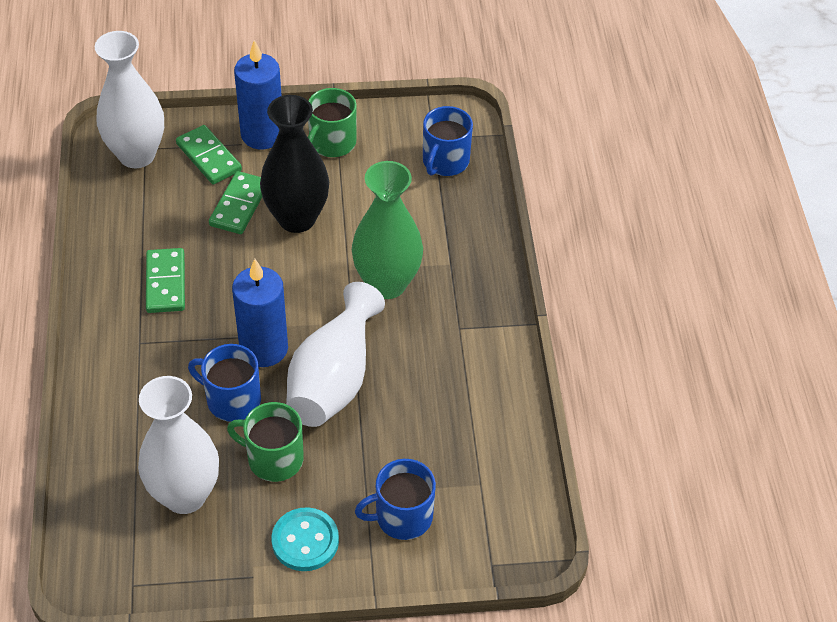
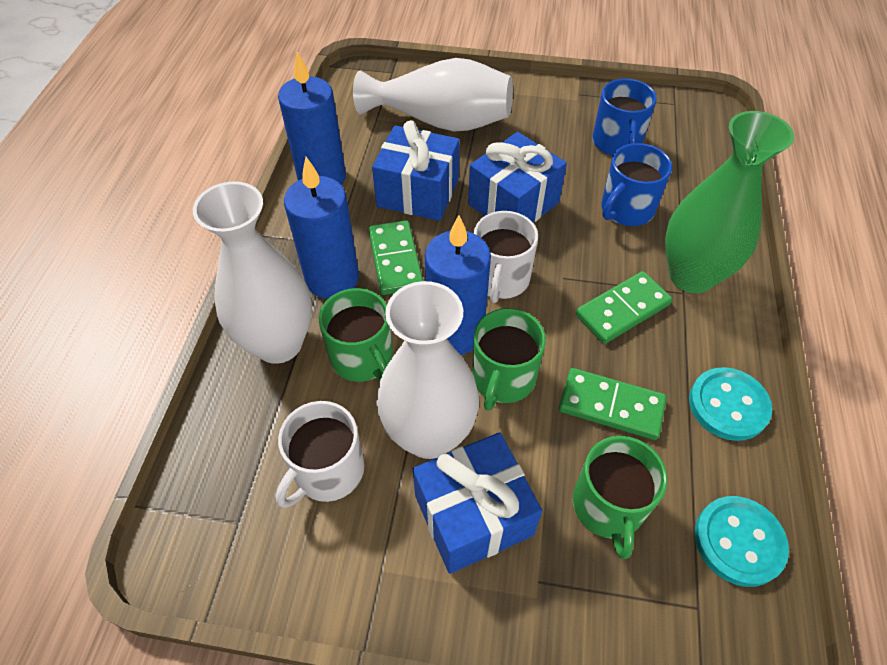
black vase: 1 -> 0
blue candle: 2 -> 3
blue gift: 0 -> 3
blue mug: 3 -> 2
green mug: 2 -> 3
turquoise button: 1 -> 2
white mug: 0 -> 2

